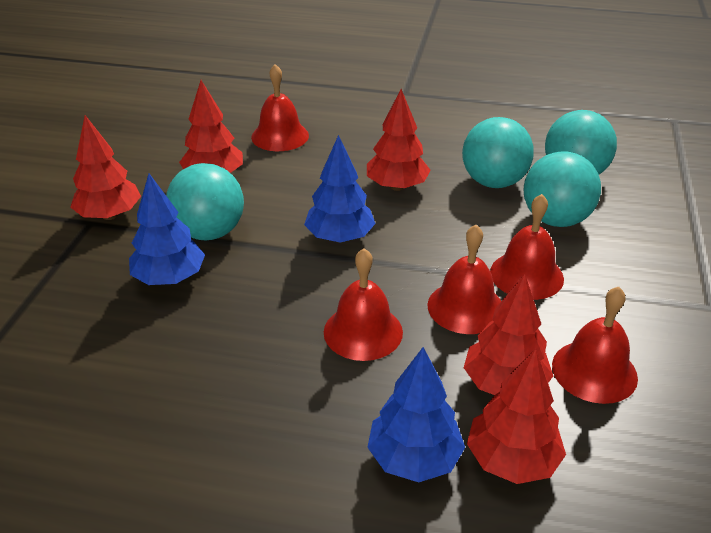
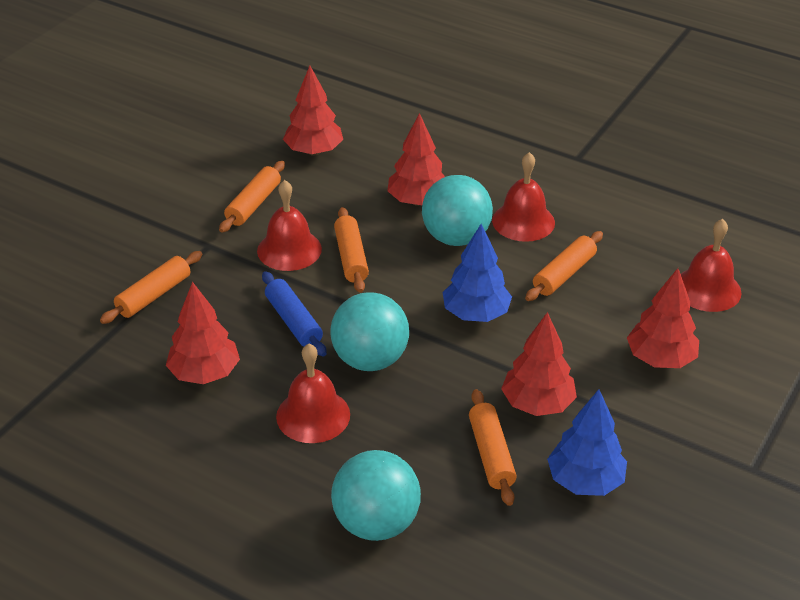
blue rolling pin: 0 -> 1
blue tree: 3 -> 2
orange rolling pin: 0 -> 5
red bell: 5 -> 4
turquoise ball: 4 -> 3

